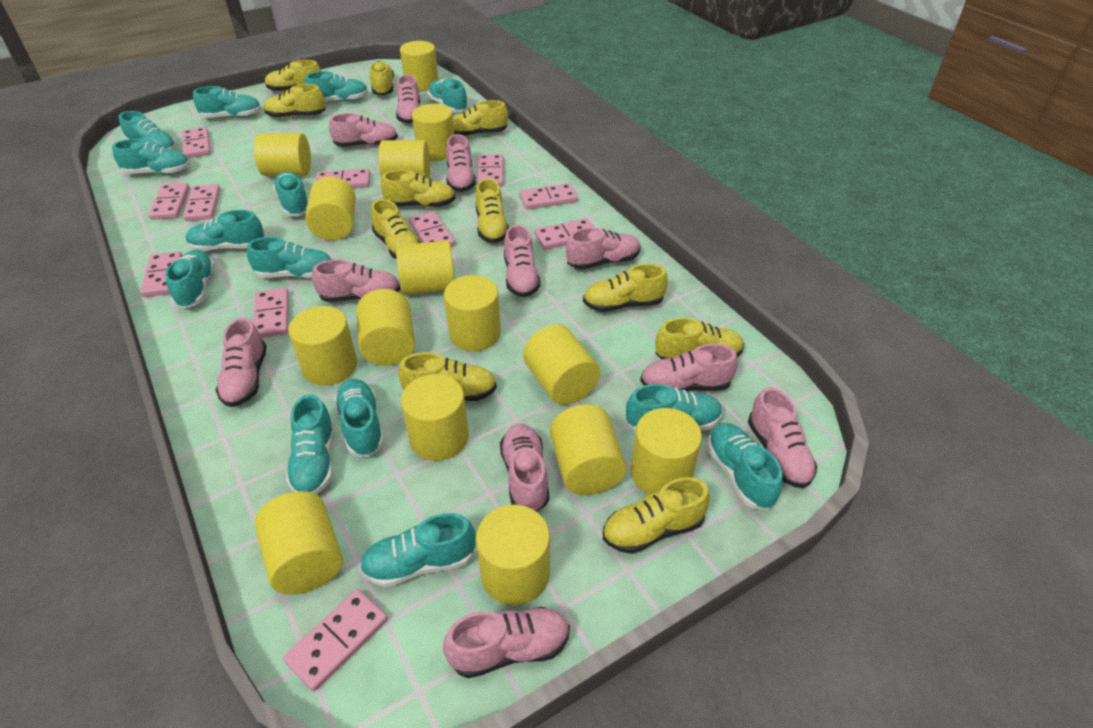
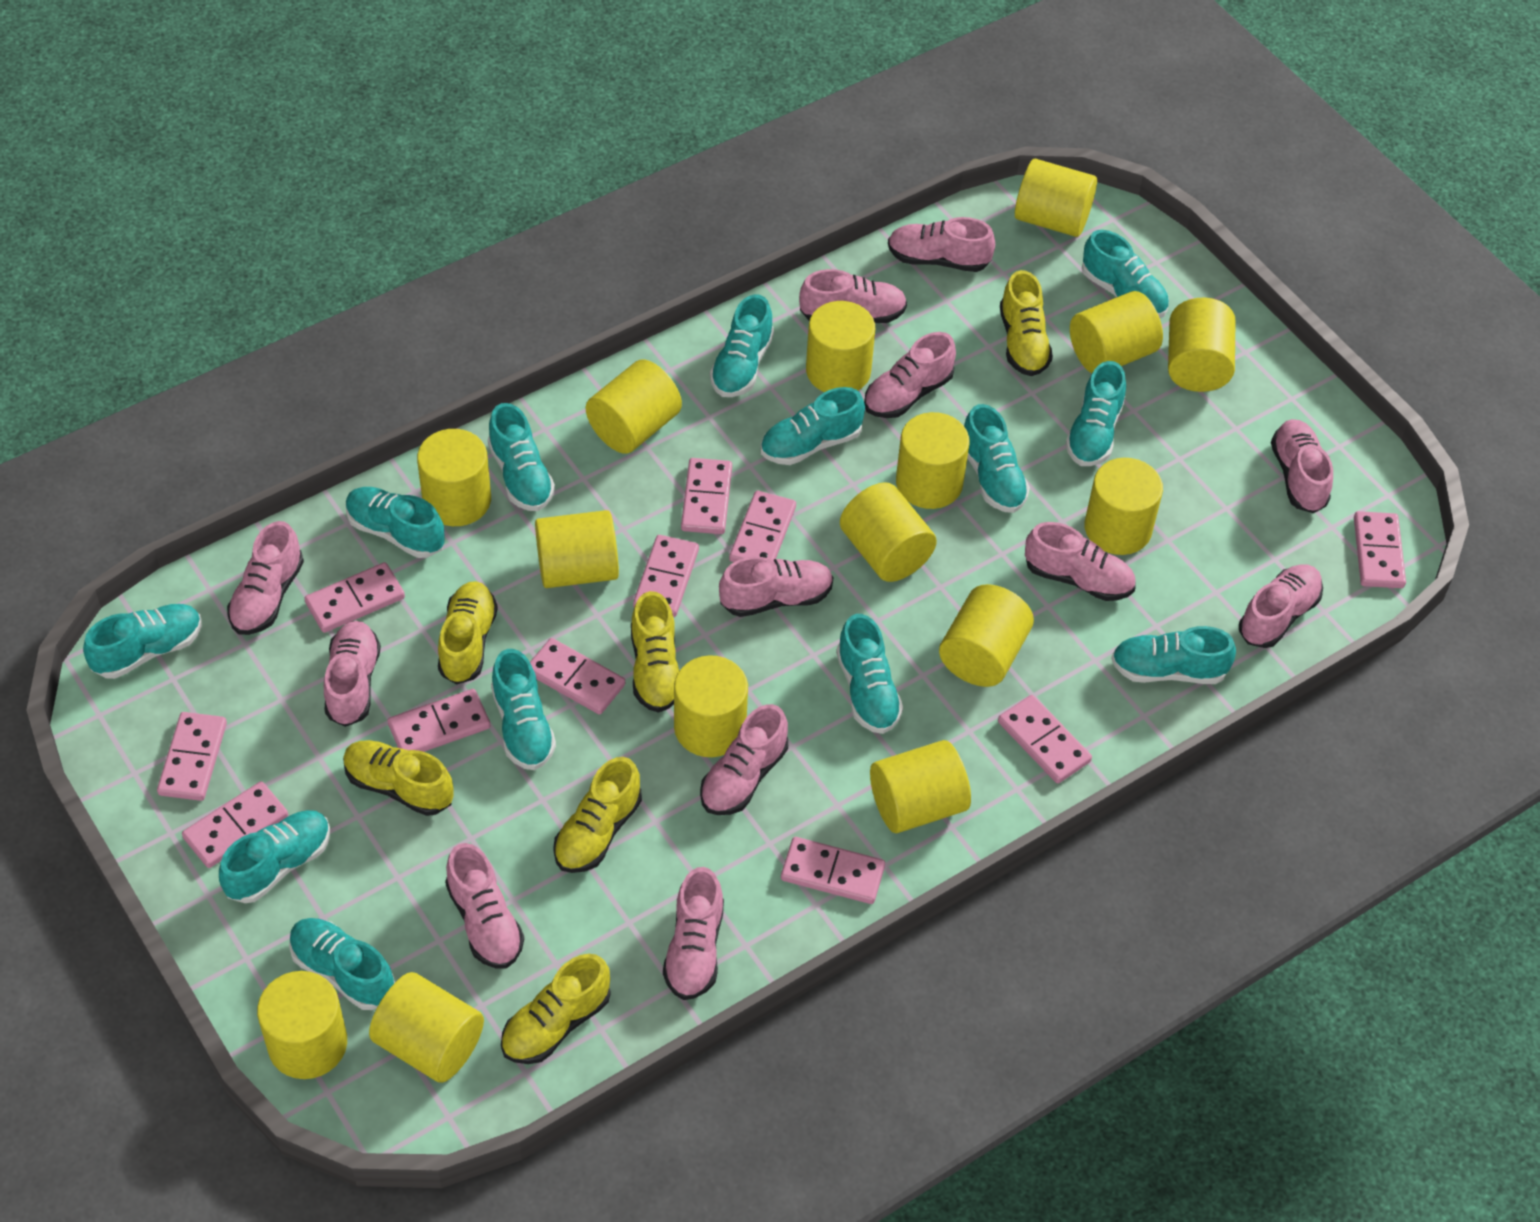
pink shoe: 11 -> 12
turquoise shoe: 14 -> 13
yellow shoe: 11 -> 6

